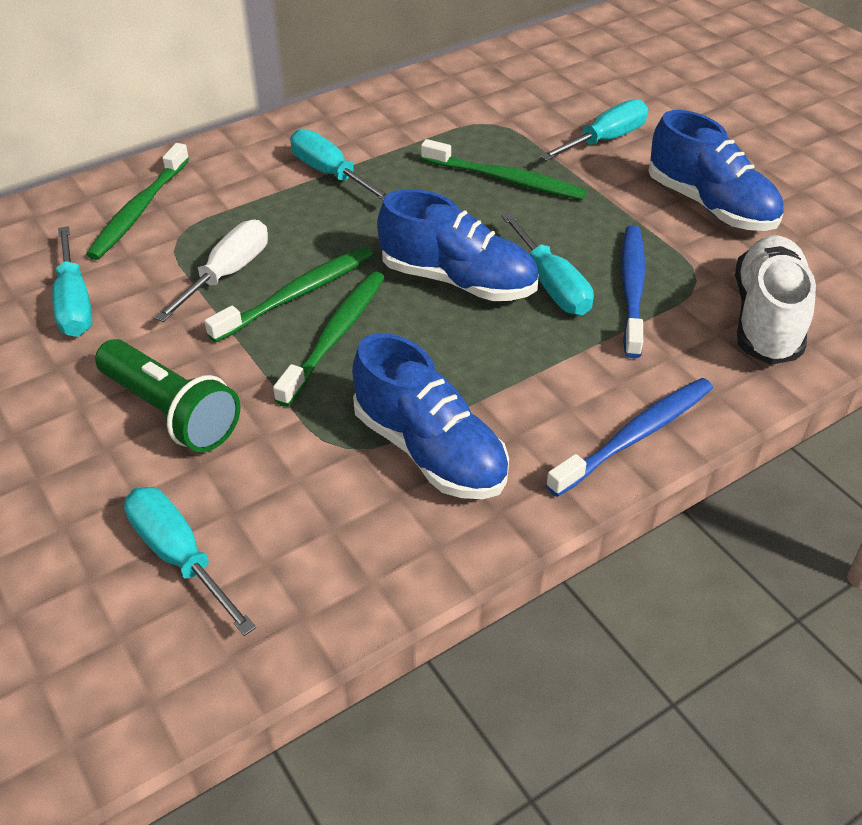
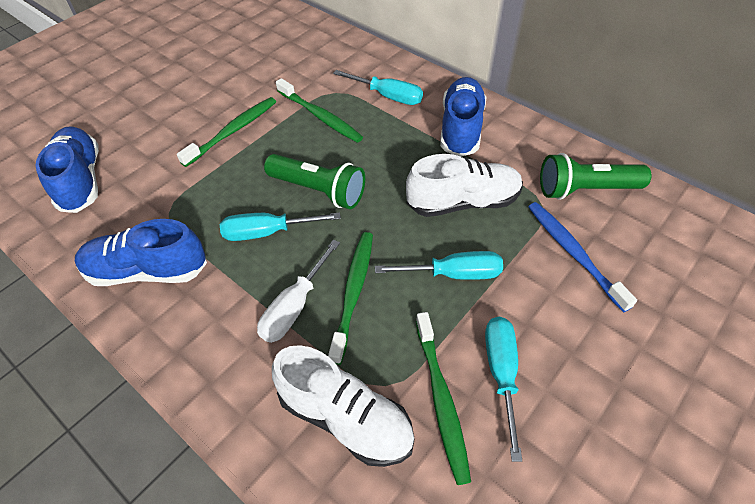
blue toothbrush: 2 -> 1
green flashlight: 1 -> 2
turquoise screwdriver: 5 -> 4
white shoe: 1 -> 2

